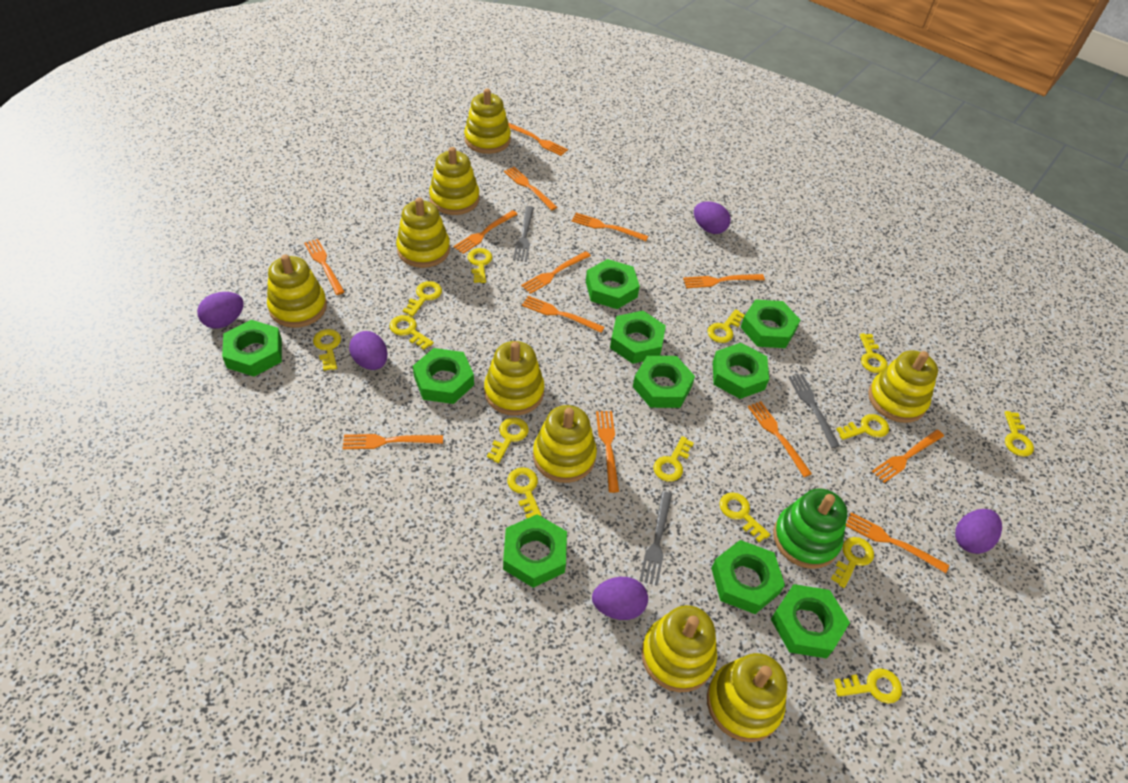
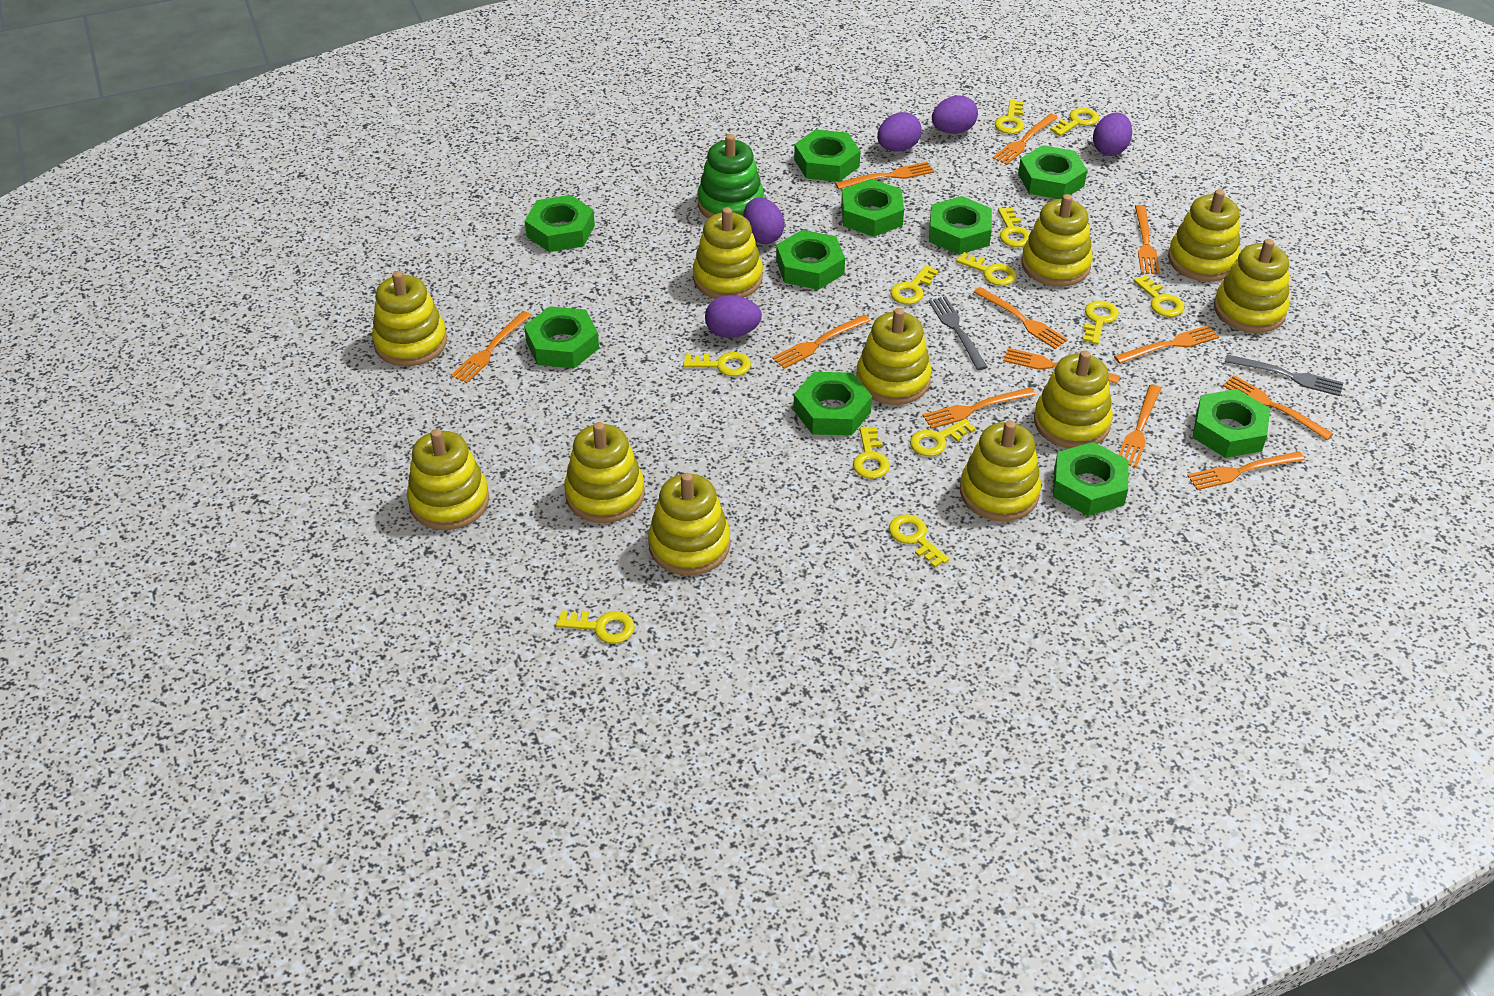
grey fork: 3 -> 2
orange fork: 13 -> 12
yellow key: 14 -> 12
yellow stacking toy: 9 -> 11

